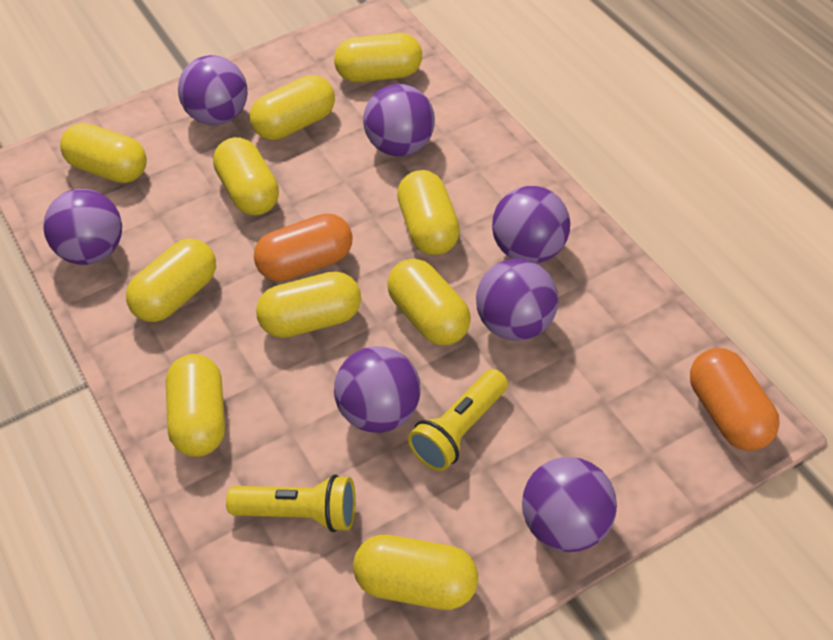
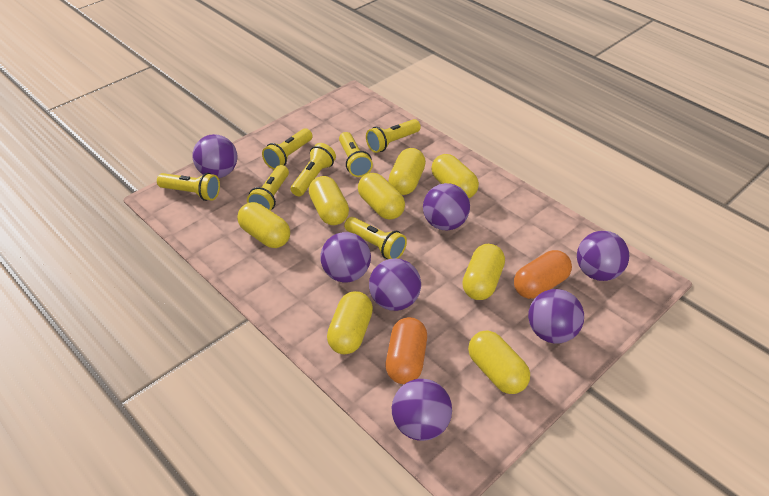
yellow capsule: 10 -> 8
yellow flashlight: 2 -> 7

